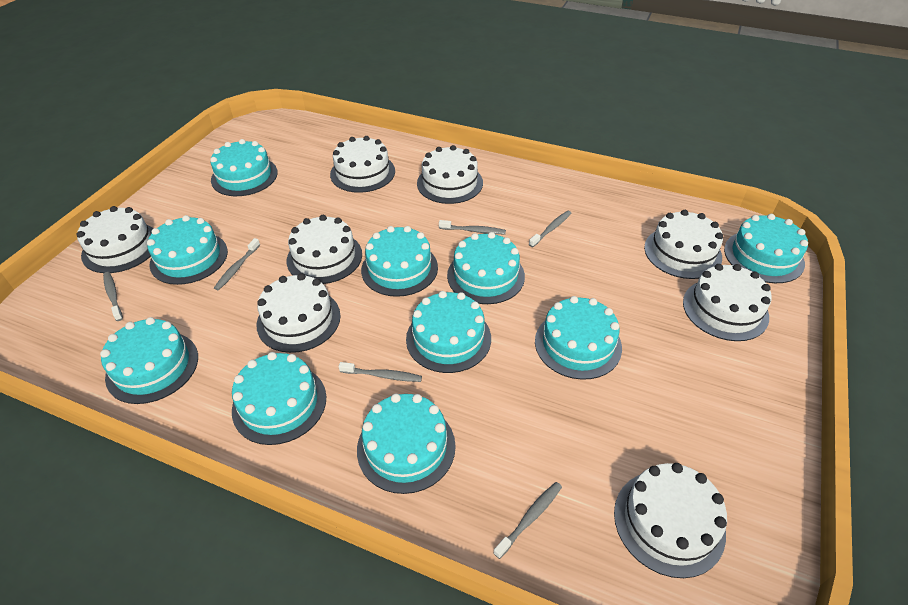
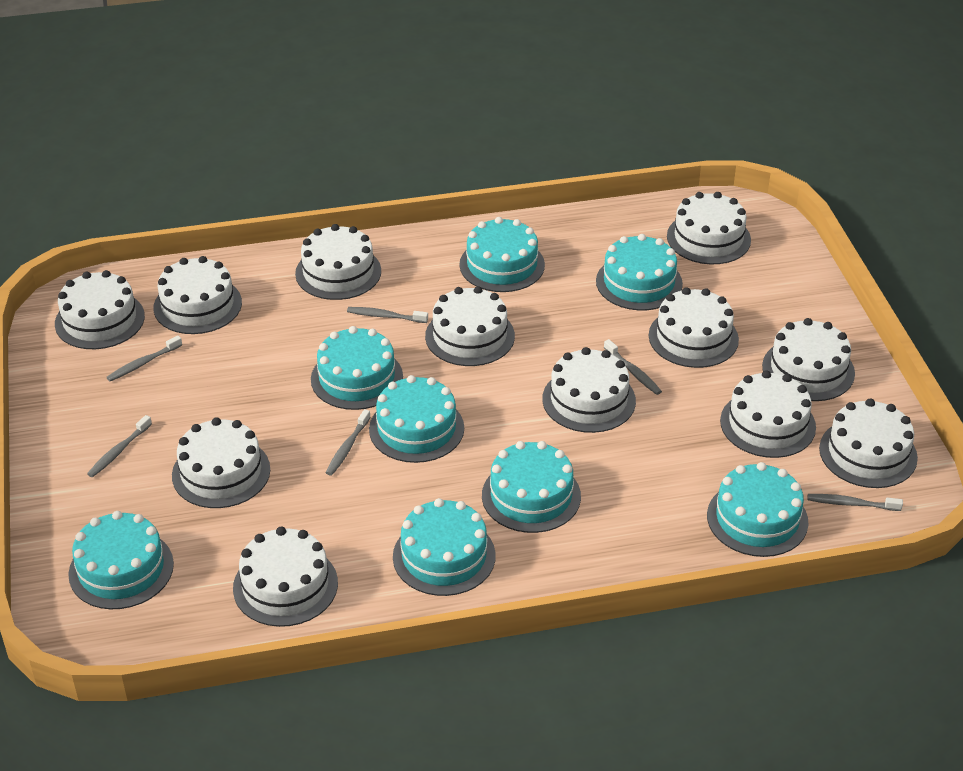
turquoise cake: 10 -> 8
white cake: 8 -> 12

